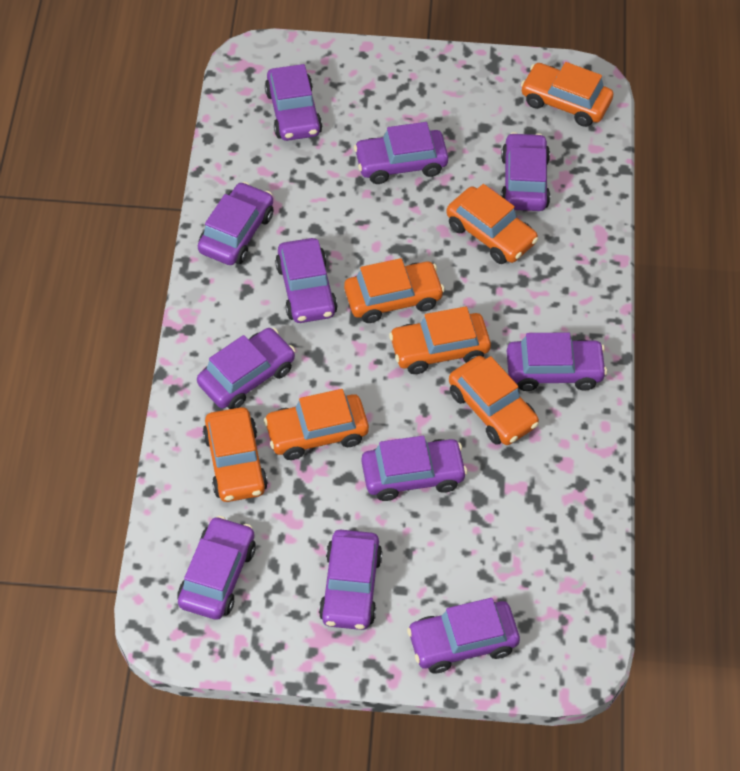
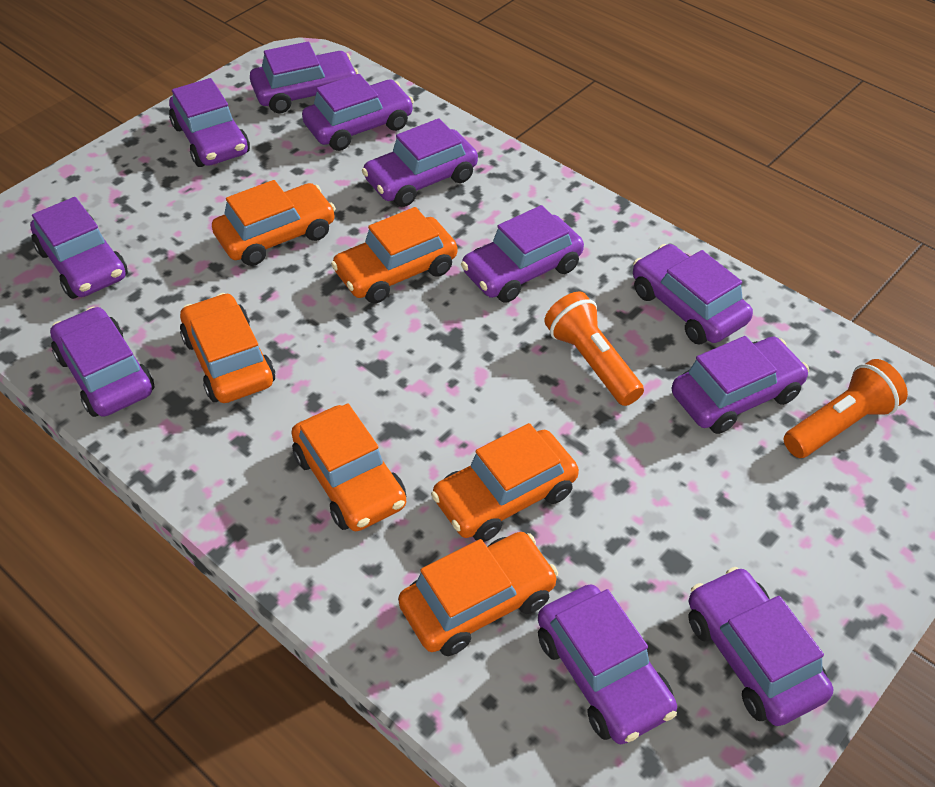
orange car: 7 -> 6
orange flashlight: 0 -> 2

